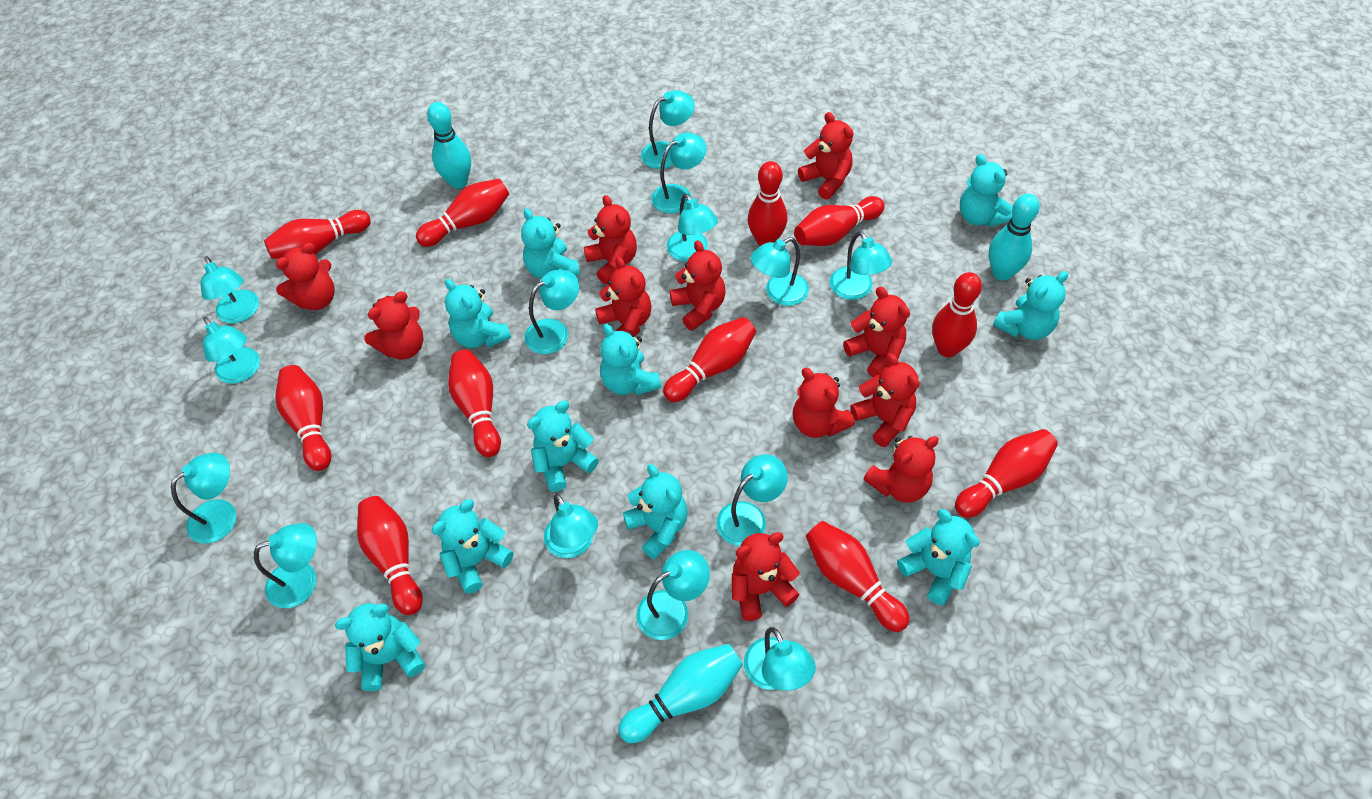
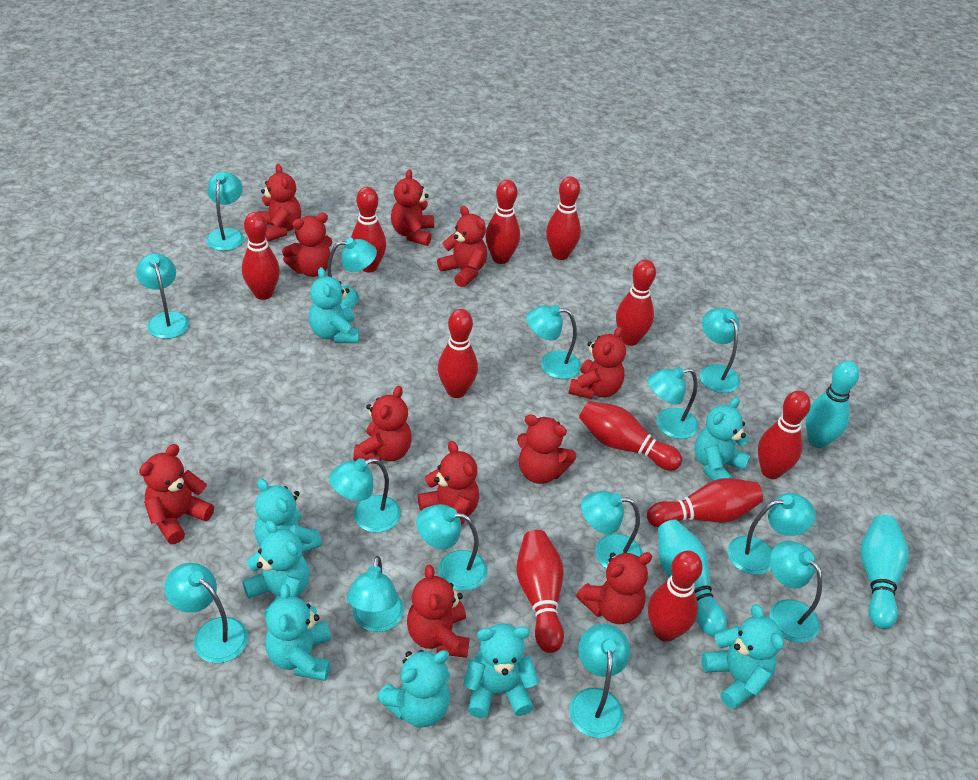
turquoise teddy bear: 10 -> 8

